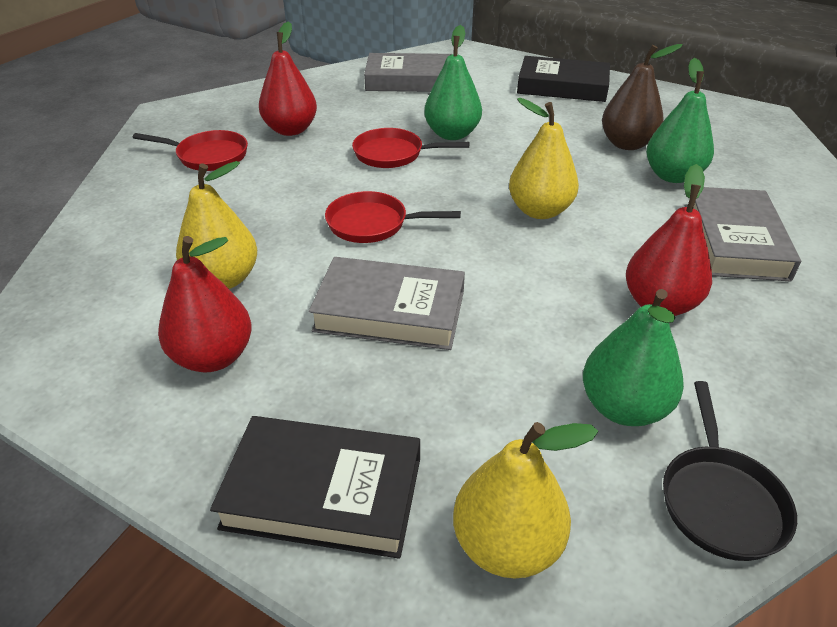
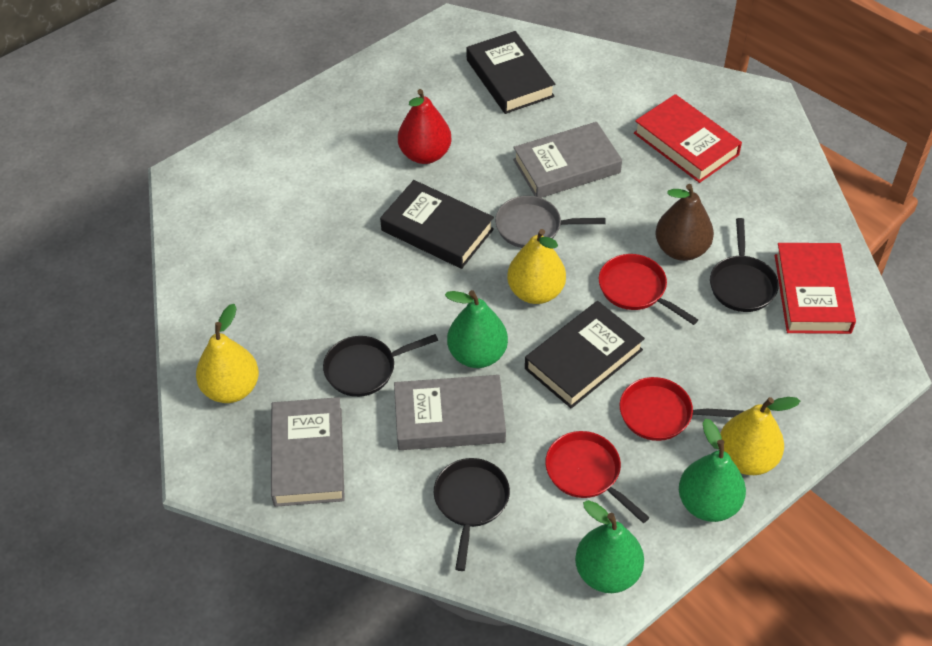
black book: 2 -> 3
black pan: 1 -> 3
grey pan: 0 -> 1
red book: 0 -> 2
red pear: 3 -> 1

